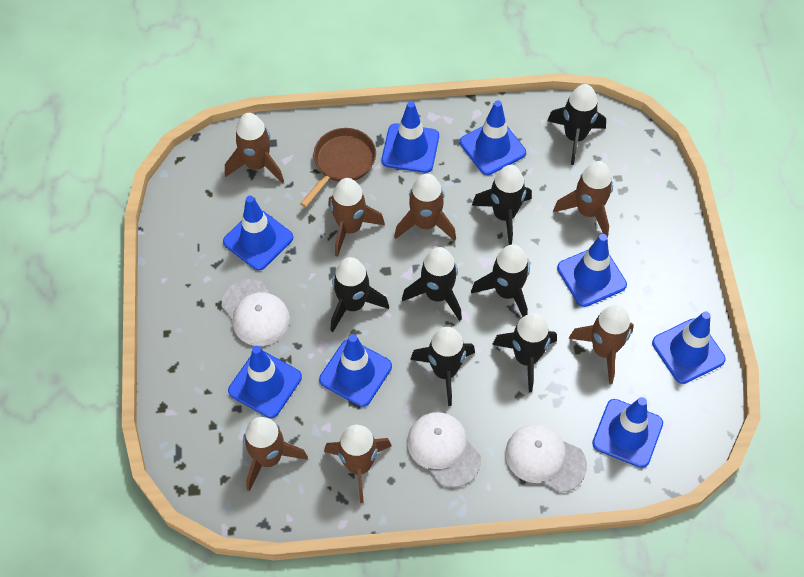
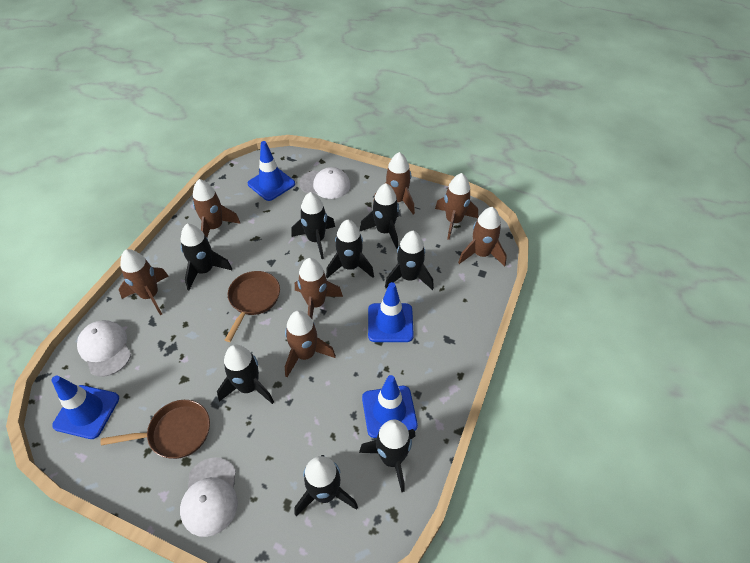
black rocket: 7 -> 8
blue traffic cone: 8 -> 4
brown pan: 1 -> 2

